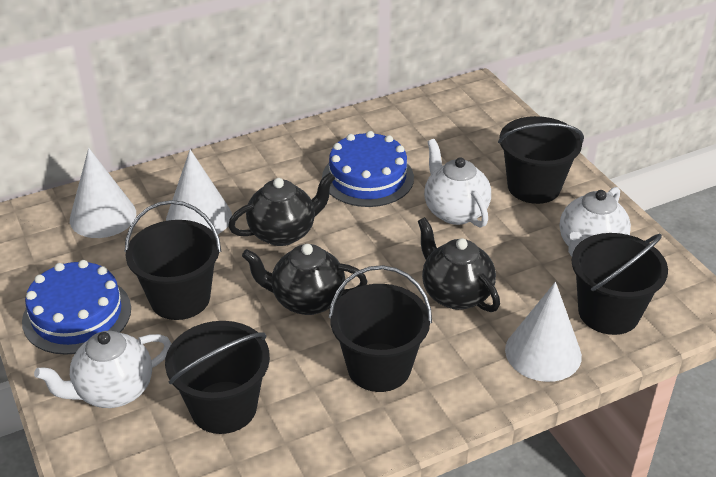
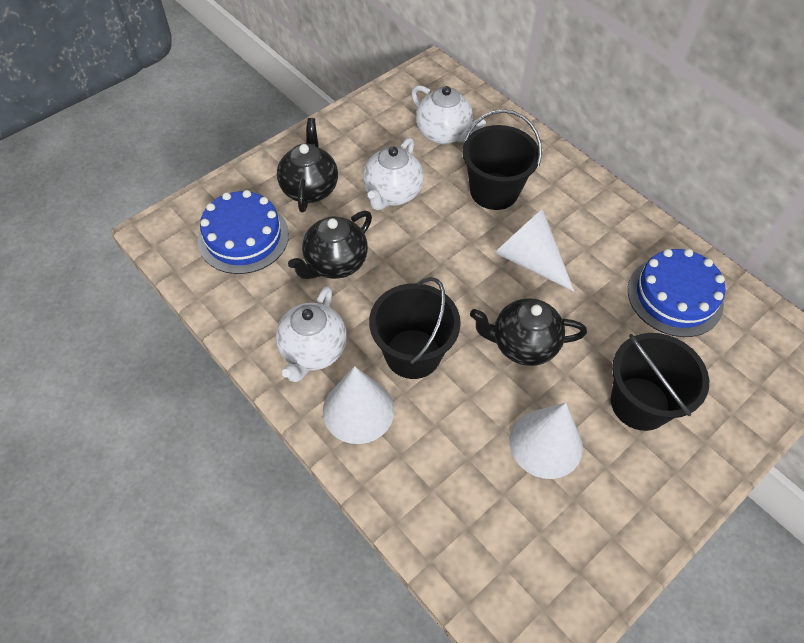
black bucket: 5 -> 3

